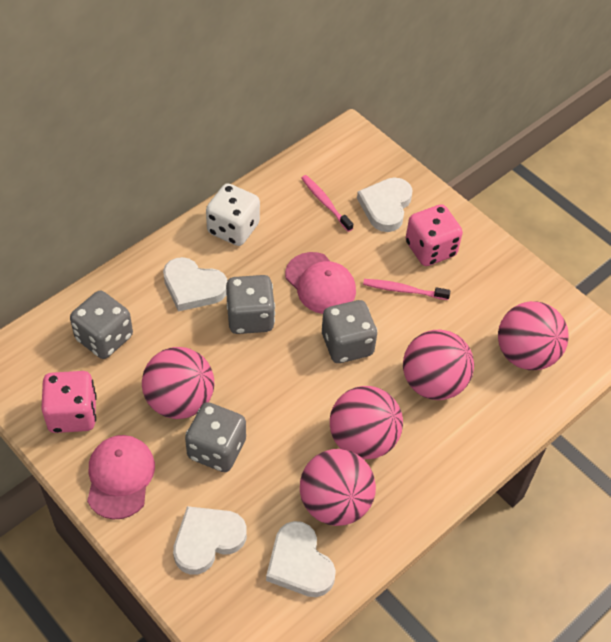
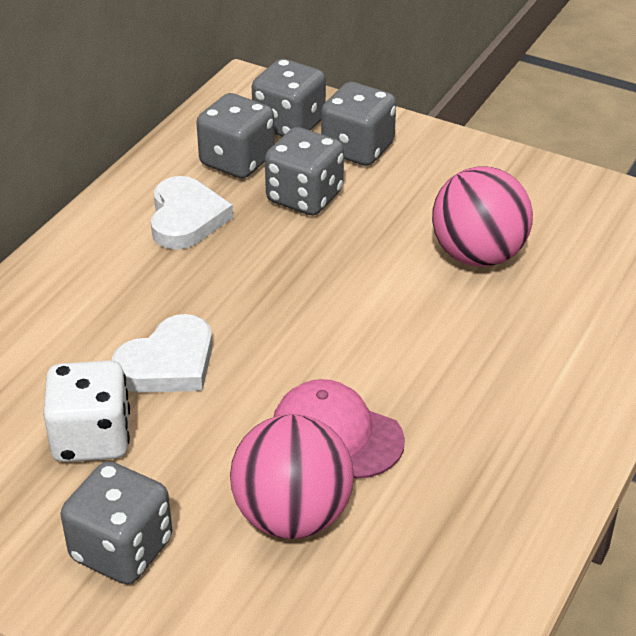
grey dice: 4 -> 5
pink ball: 5 -> 2
pink cap: 2 -> 1
pink dice: 2 -> 0
pink toothbrush: 2 -> 0
white heart: 4 -> 2

